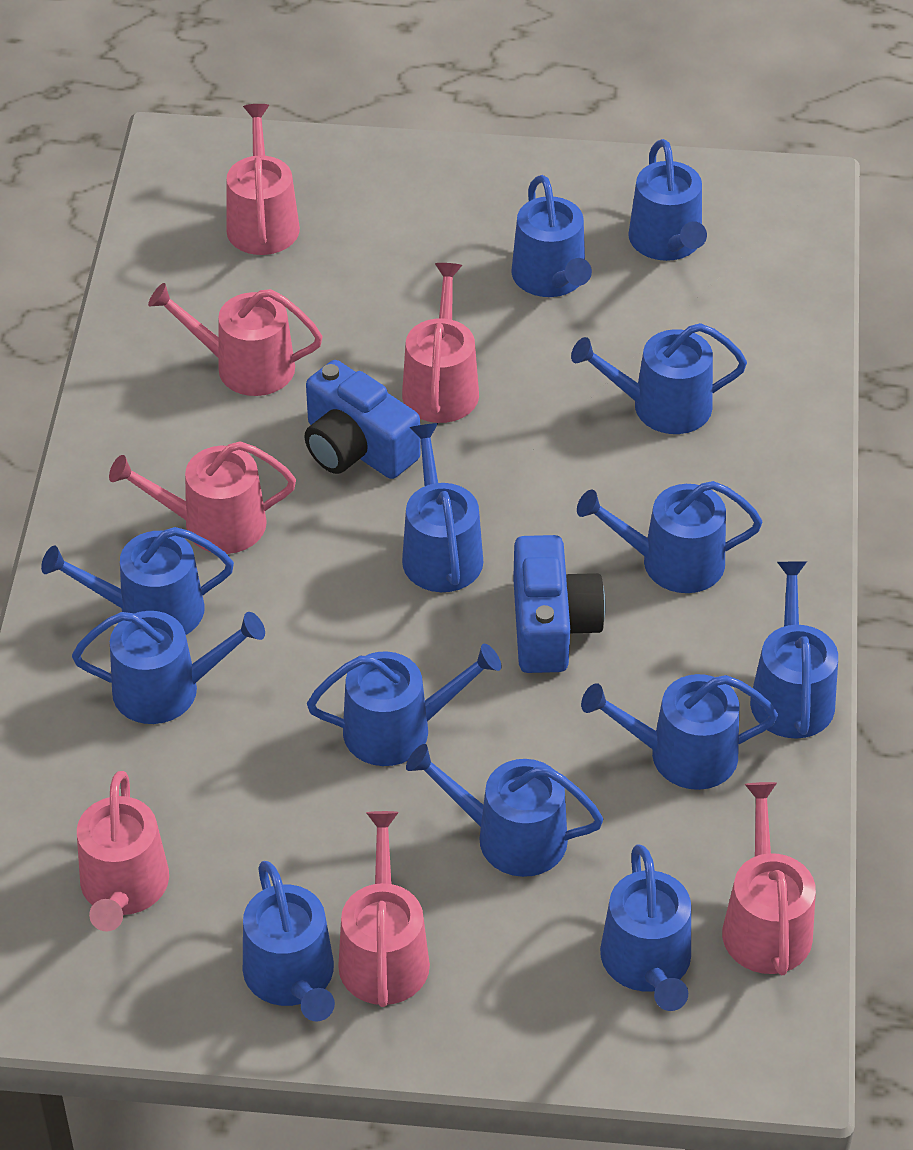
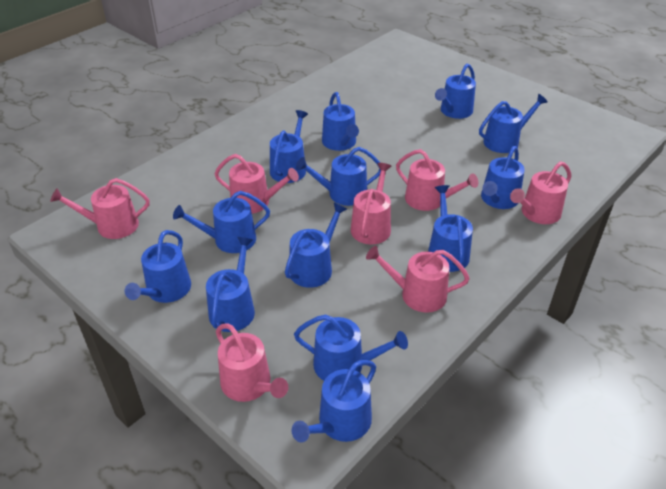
blue camera: 2 -> 0

